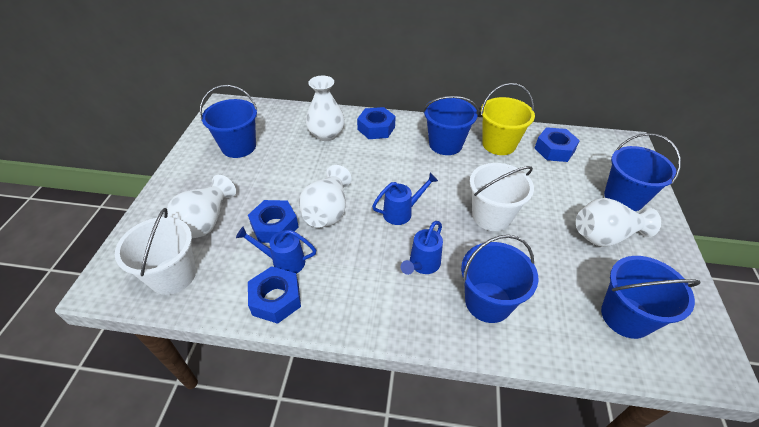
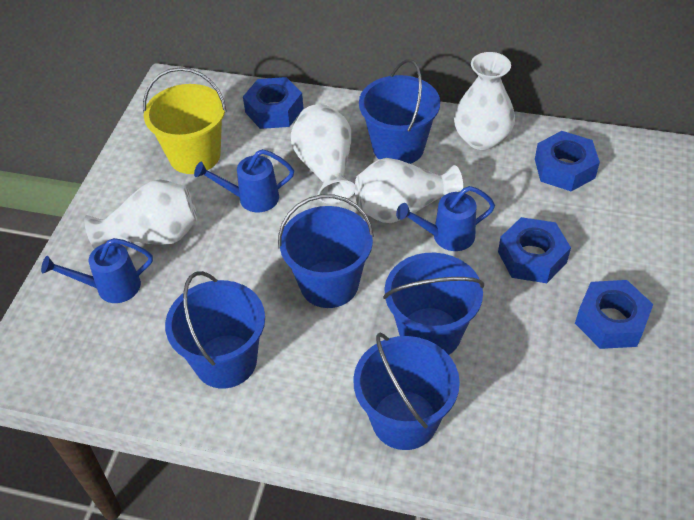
white bucket: 2 -> 0

